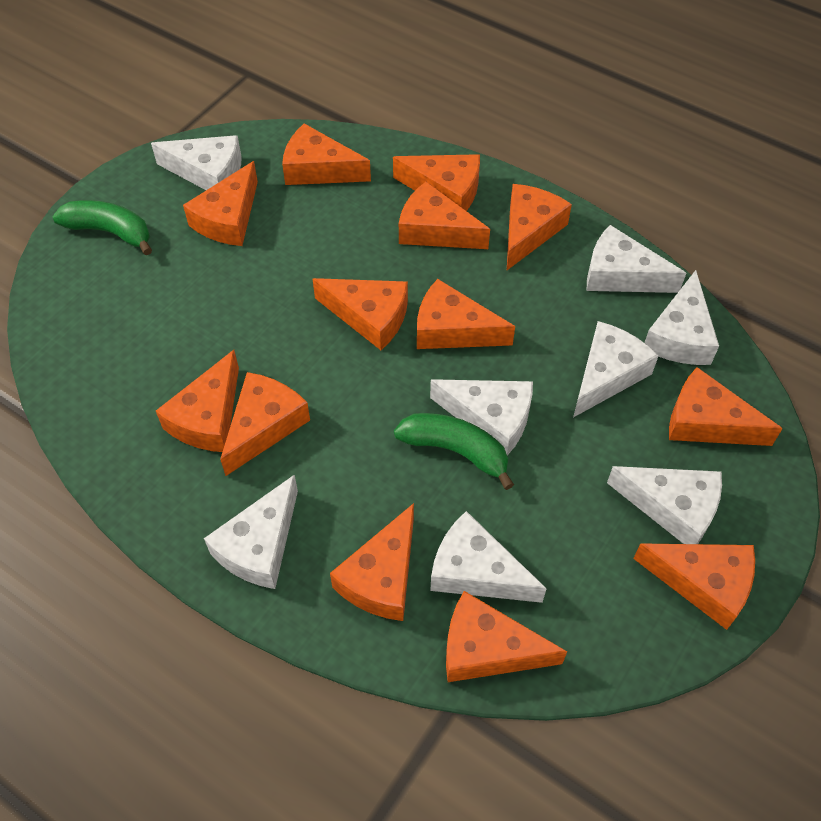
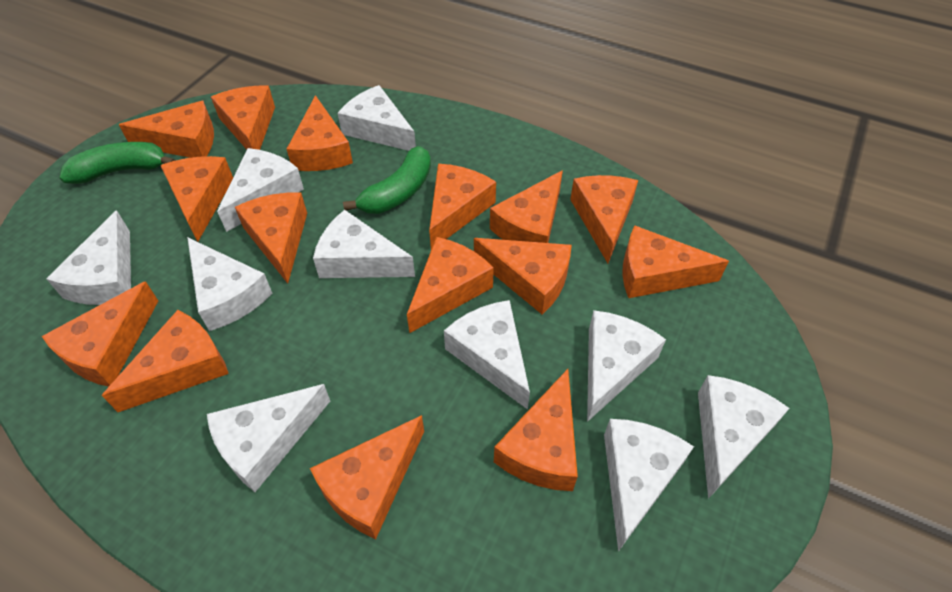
orange cheese: 13 -> 15
white cheese: 8 -> 10

